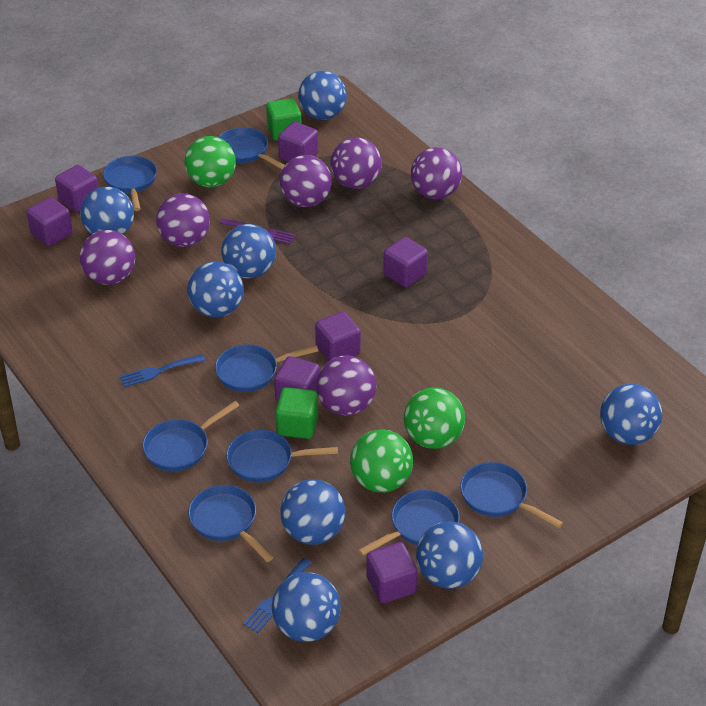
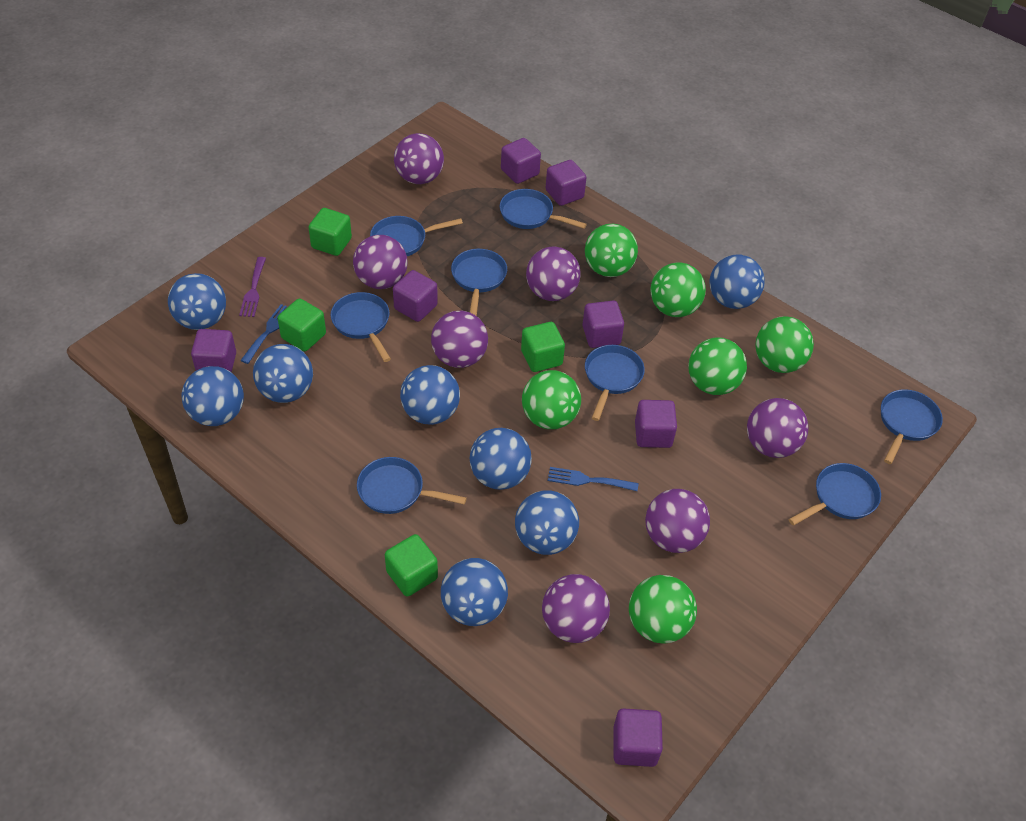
green ball: 3 -> 6
green cube: 2 -> 4
purple ball: 6 -> 7

